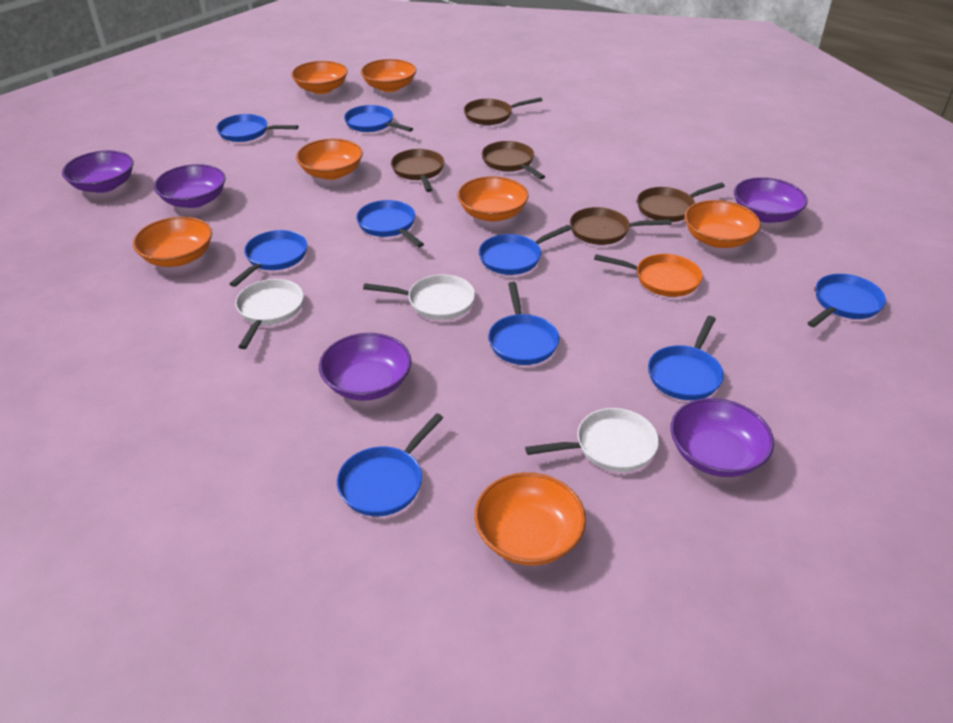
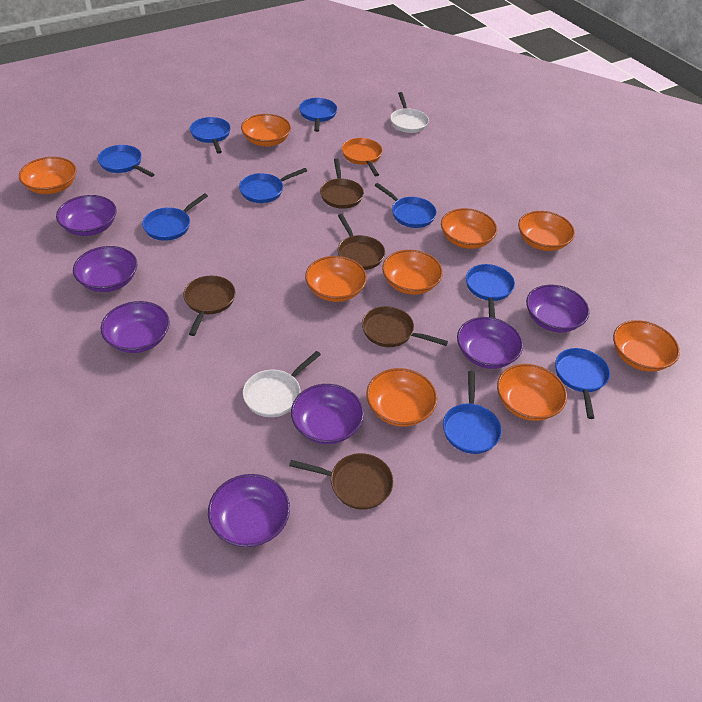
orange bowl: 7 -> 9
purple bowl: 5 -> 7
white pan: 3 -> 2

